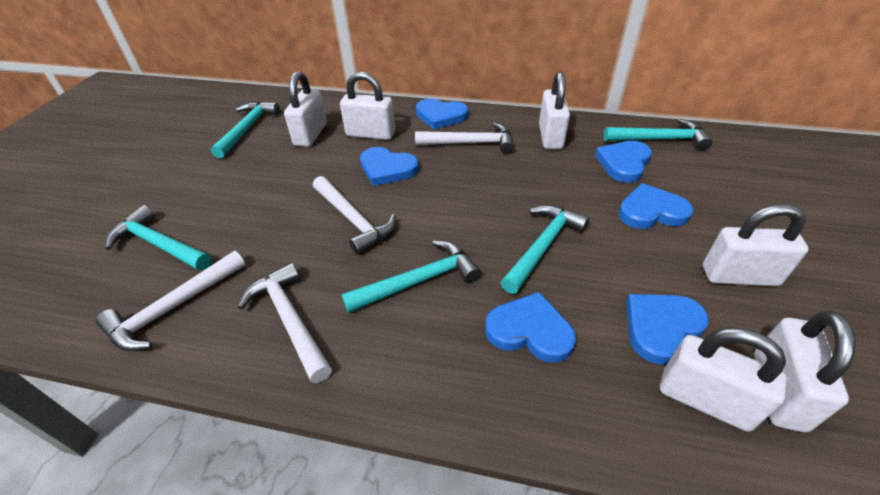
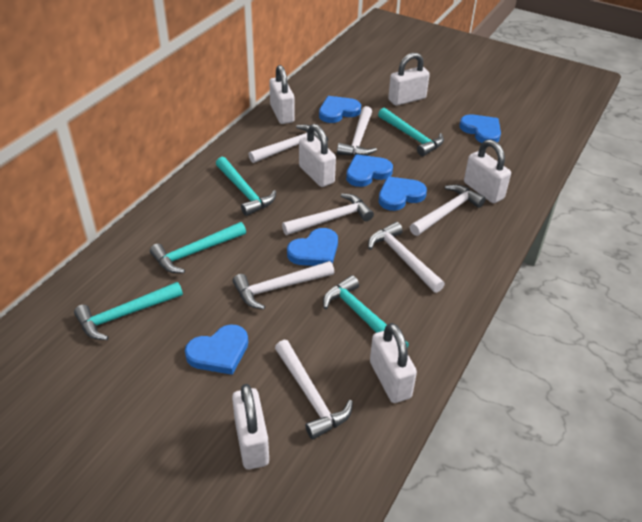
white hammer: 4 -> 7

